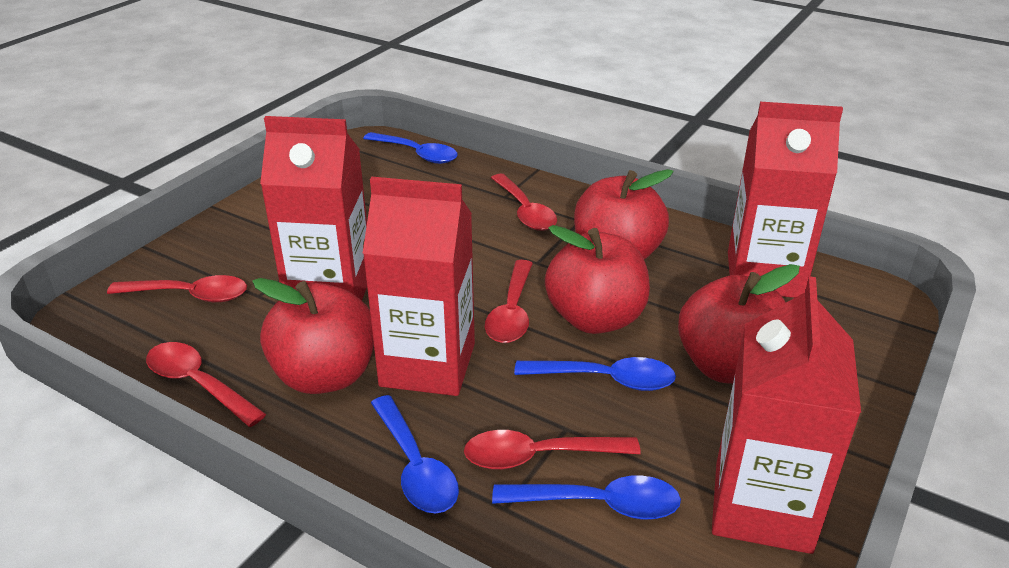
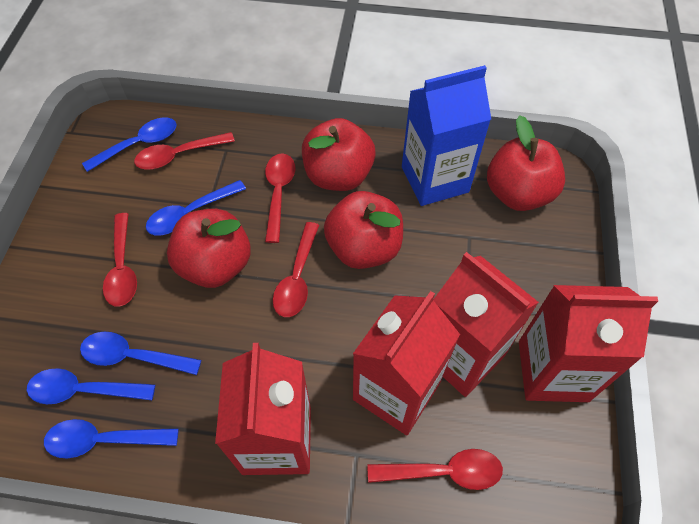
blue carton: 0 -> 1
blue spoon: 4 -> 5

